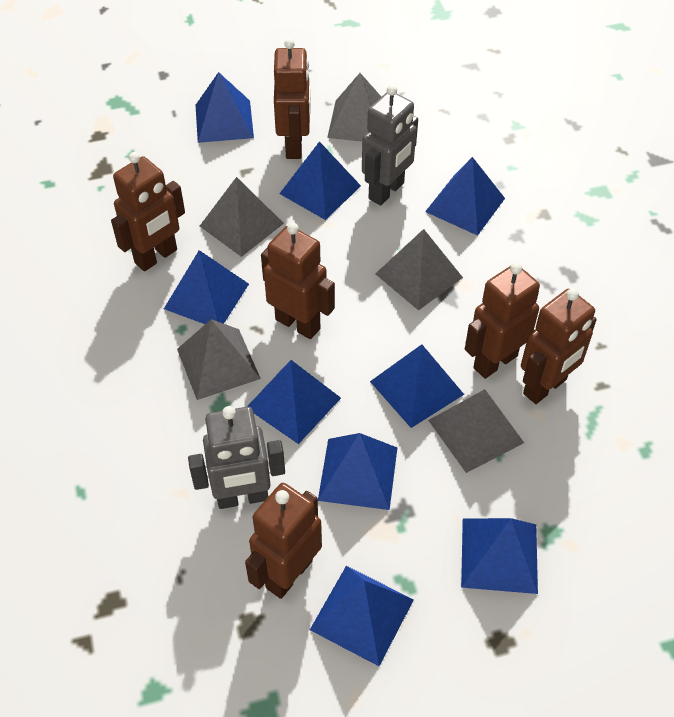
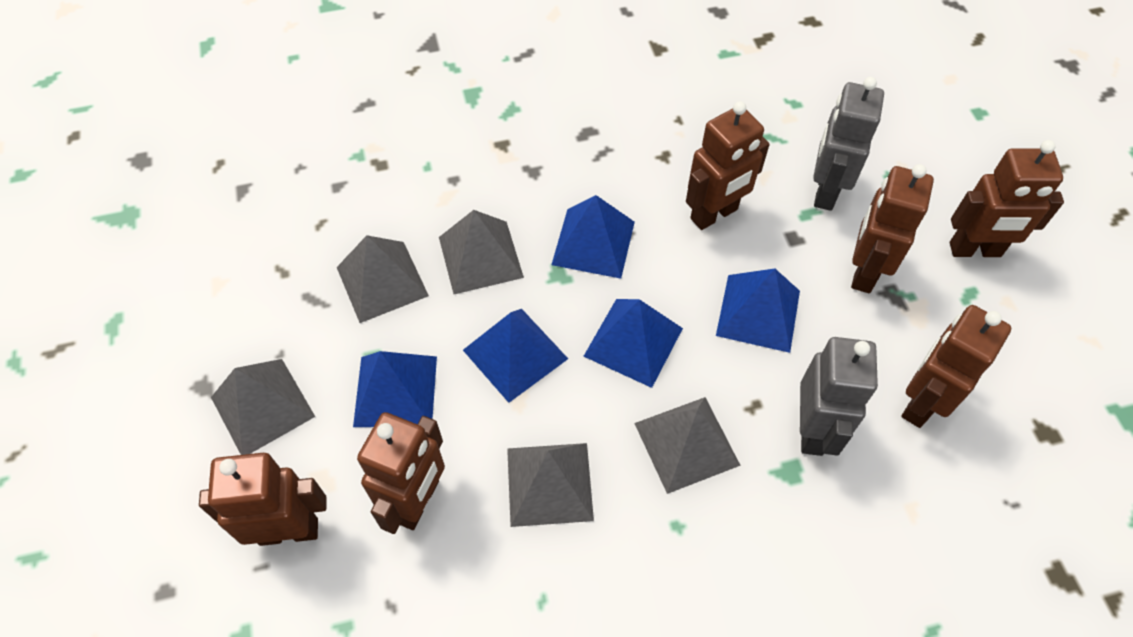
blue pyramid: 9 -> 5

